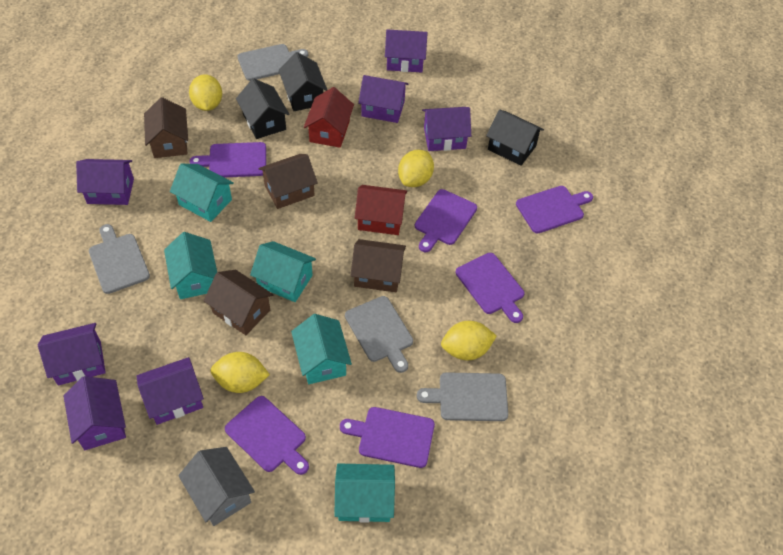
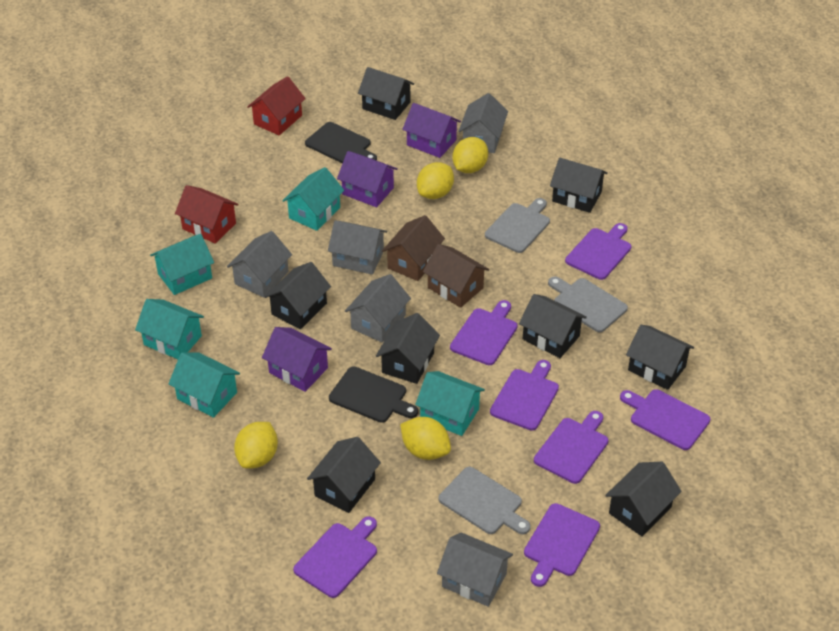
black cutting board: 0 -> 2
black house: 3 -> 8
brown house: 4 -> 2
grey cutting board: 4 -> 3
grey house: 1 -> 5
purple cutting board: 6 -> 7
purple house: 7 -> 3

